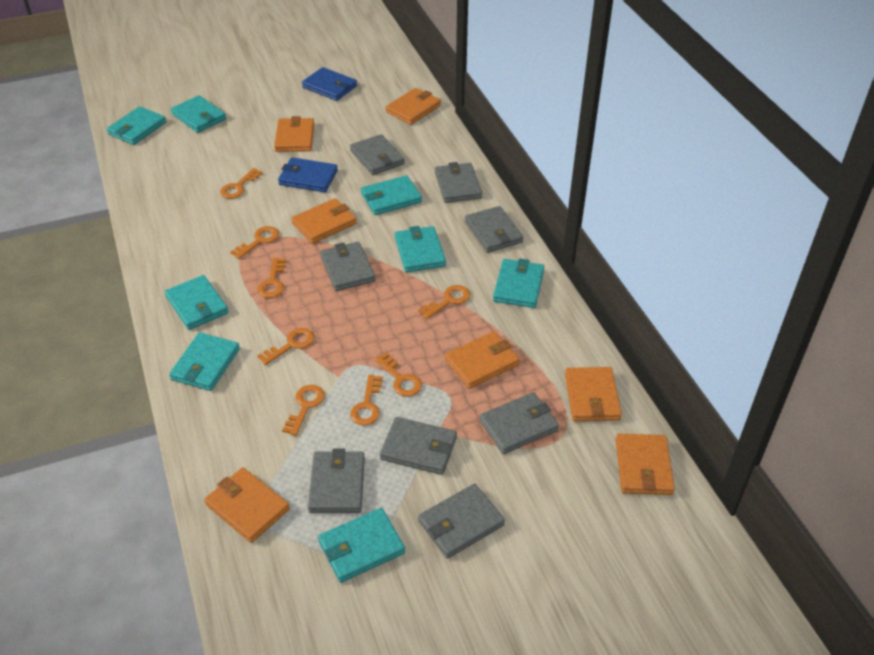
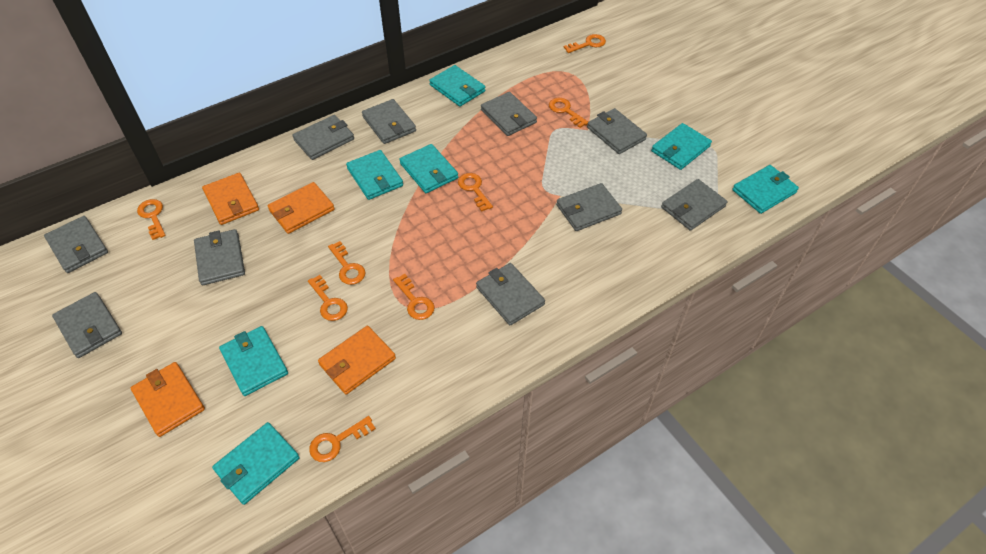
blue wallet: 2 -> 0
grey wallet: 8 -> 10
orange wallet: 7 -> 4
turquoise wallet: 8 -> 7

